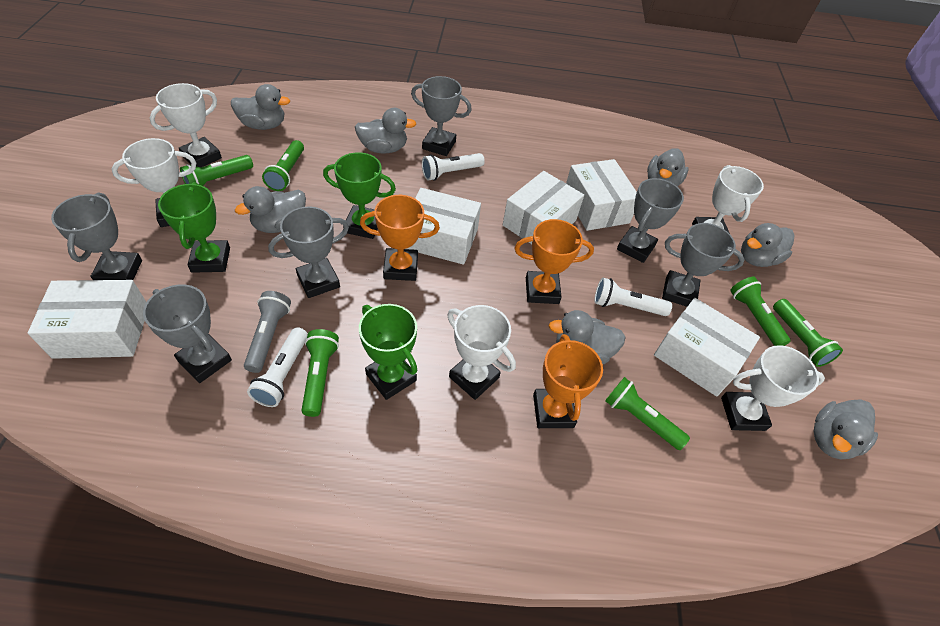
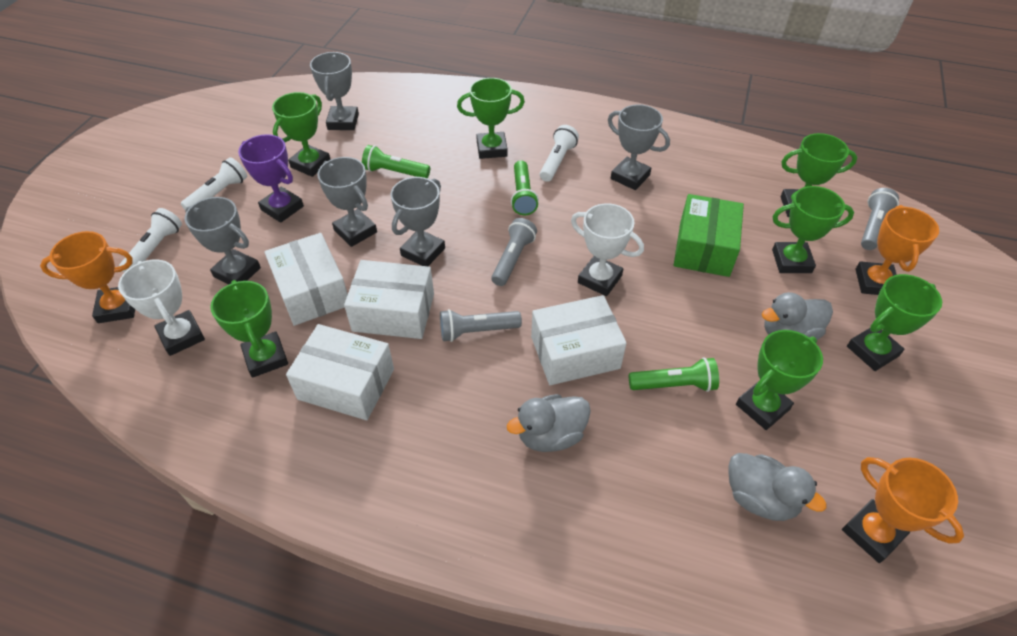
green box: 0 -> 1
green flashlight: 6 -> 3
green trophy: 3 -> 7
grey duck: 7 -> 3
grey flashlight: 1 -> 3
grey trophy: 6 -> 5
purple trophy: 0 -> 1
white box: 5 -> 4
white trophy: 5 -> 2

